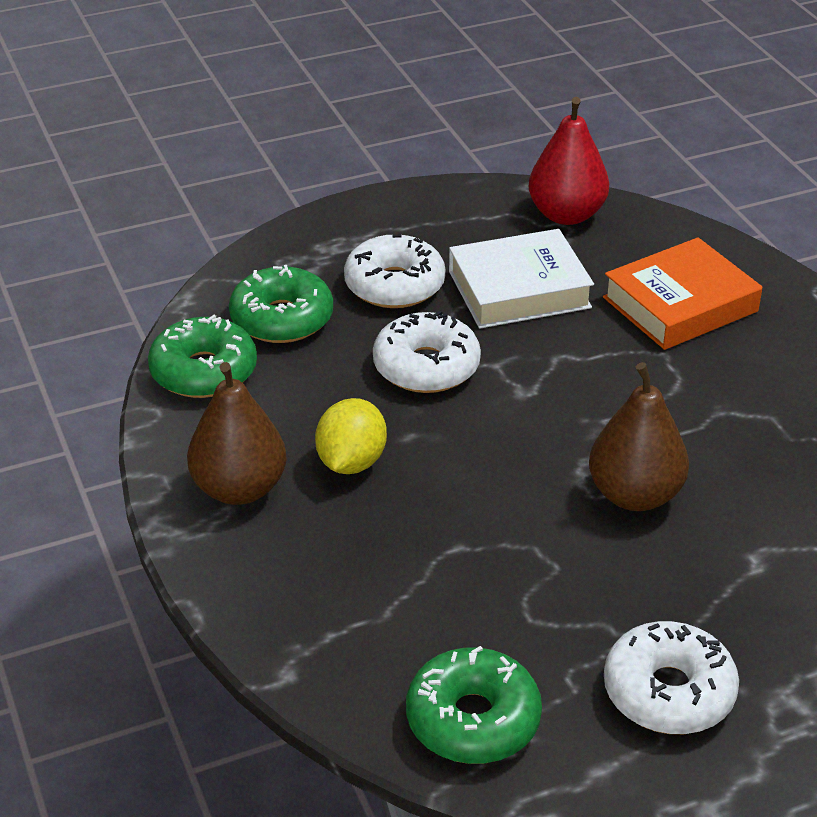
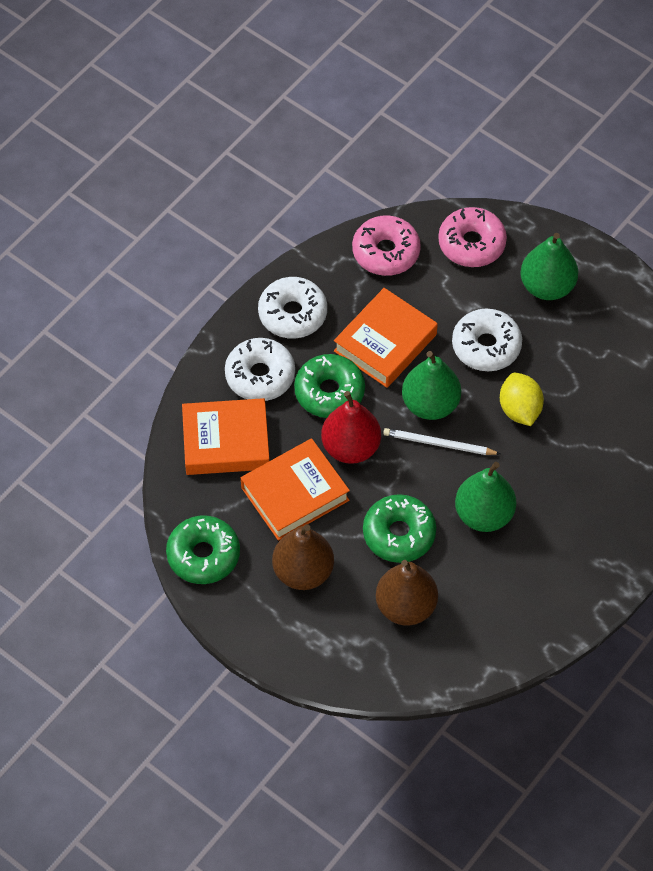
green pear: 0 -> 3
orange book: 1 -> 3
pink donut: 0 -> 2
white book: 1 -> 0
white pencil: 0 -> 1

